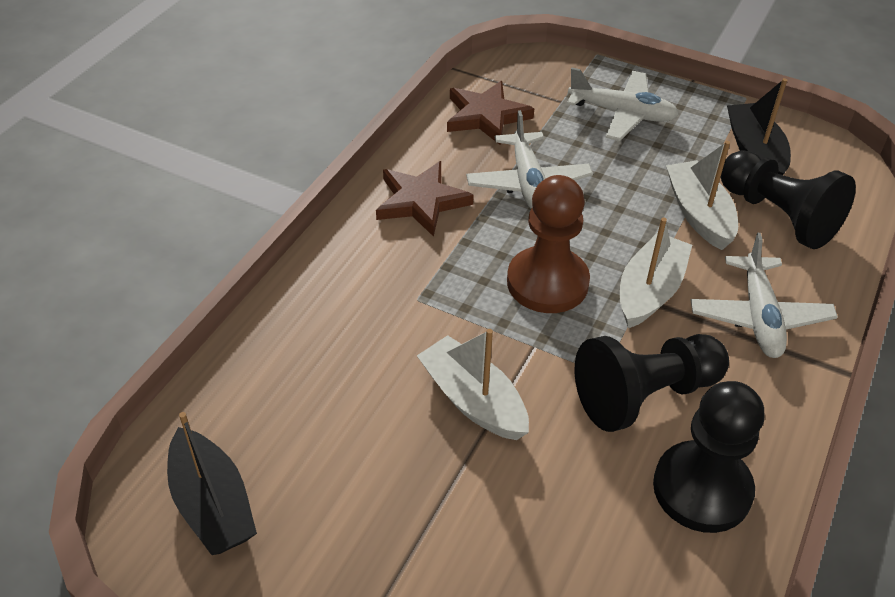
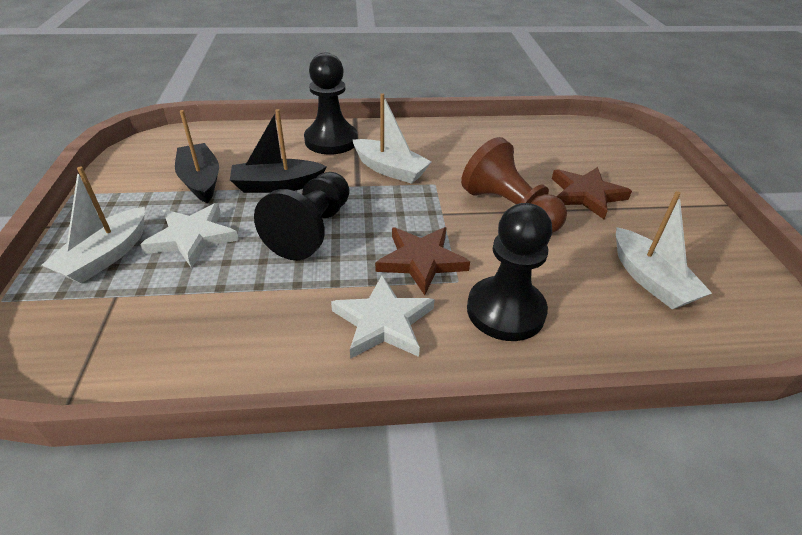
white plane: 3 -> 0
white star: 0 -> 2

